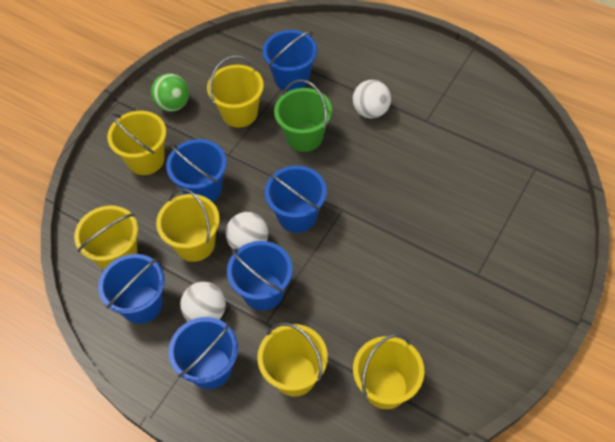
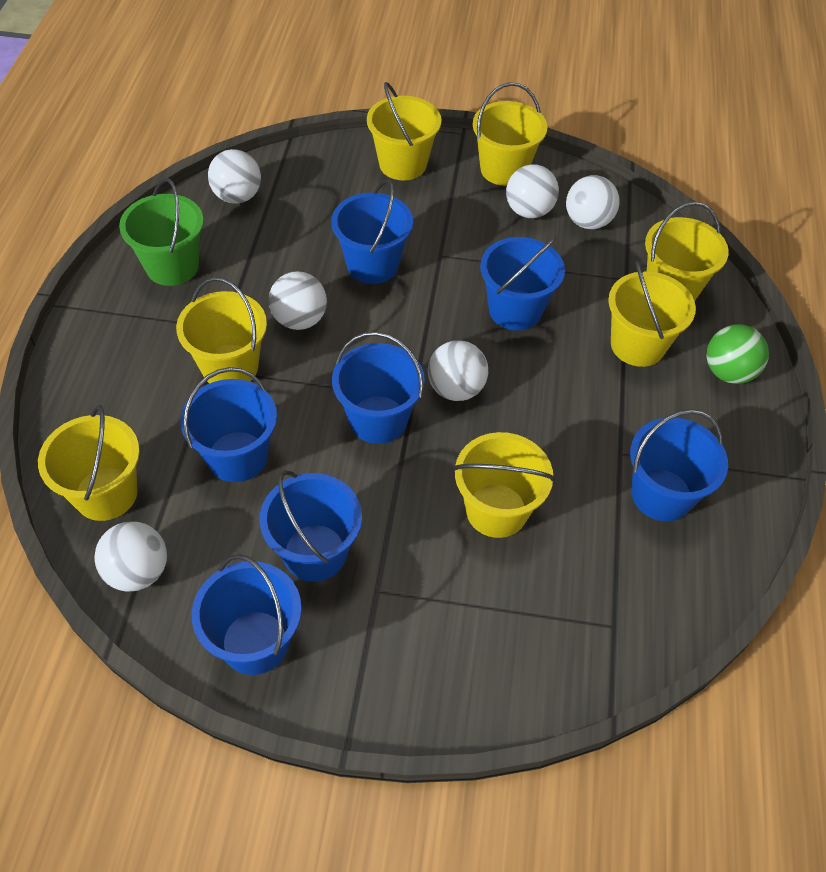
blue bucket: 6 -> 7
white ball: 3 -> 6
yellow bucket: 6 -> 7

